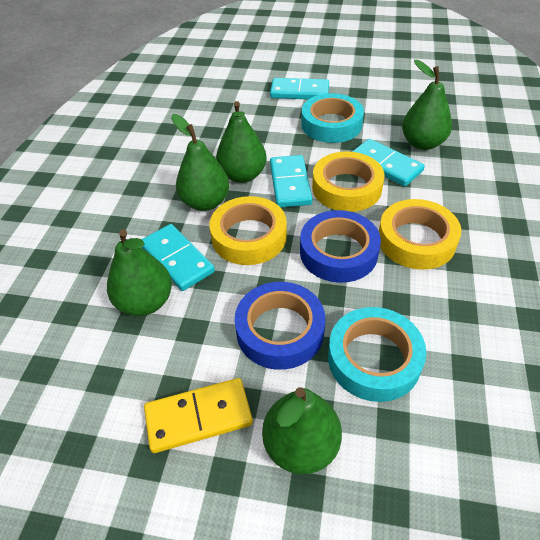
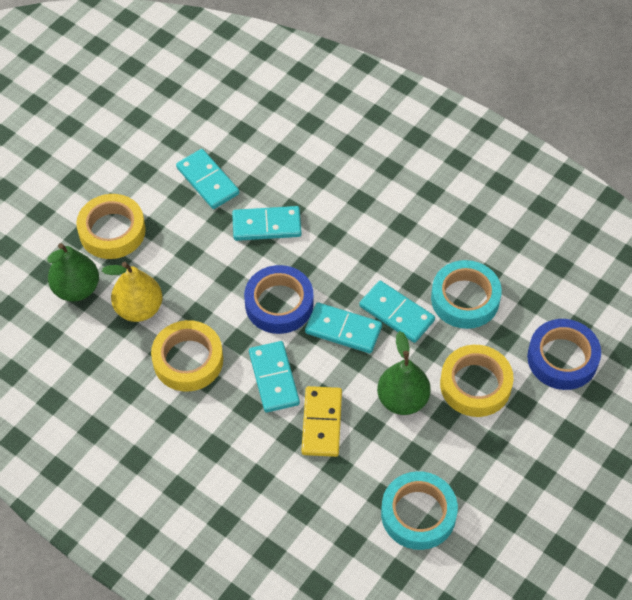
green pear: 5 -> 2
turquoise domino: 4 -> 5
yellow pear: 0 -> 1

